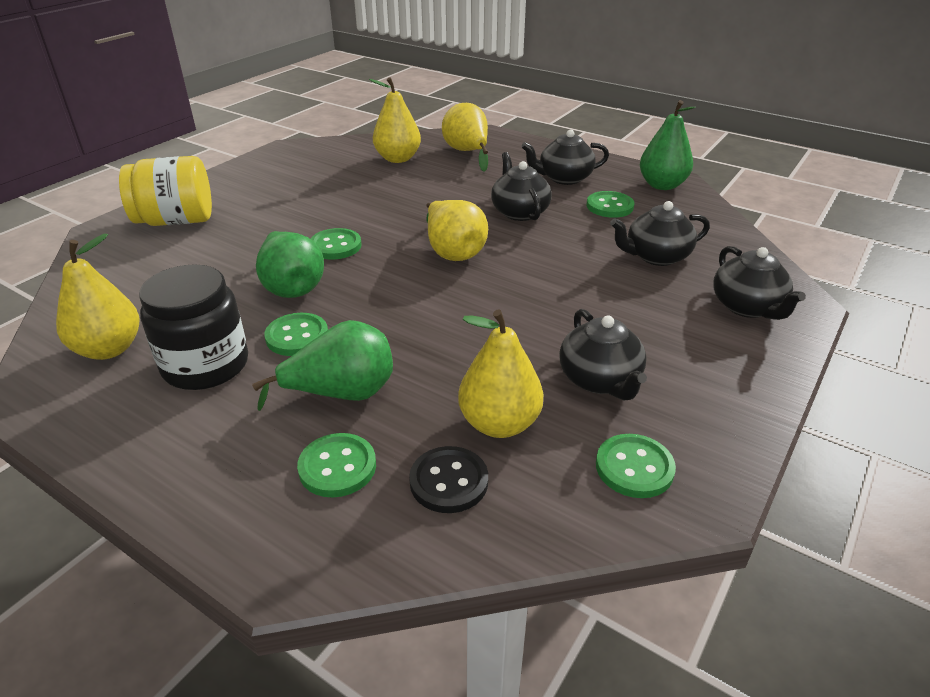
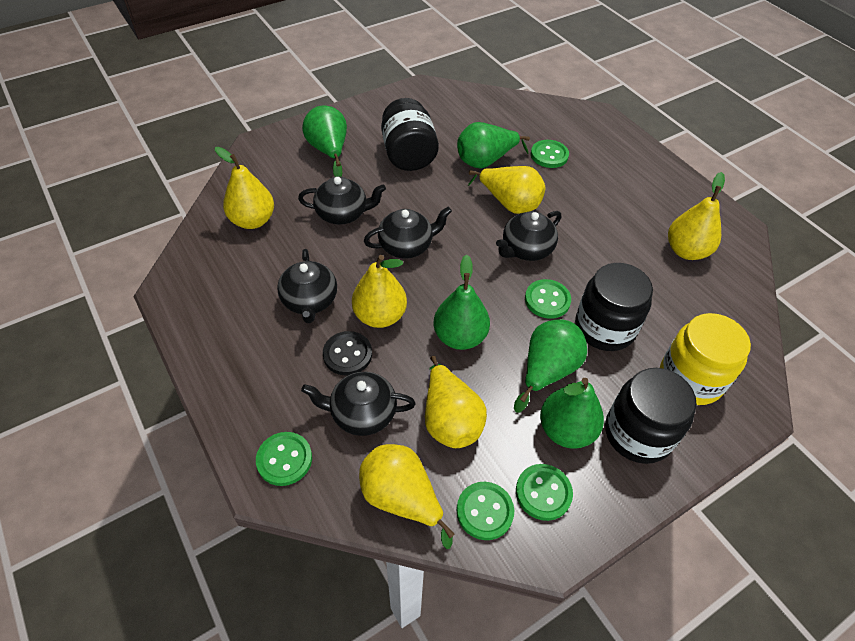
black jar: 1 -> 3
green pear: 3 -> 5
yellow pear: 5 -> 6

